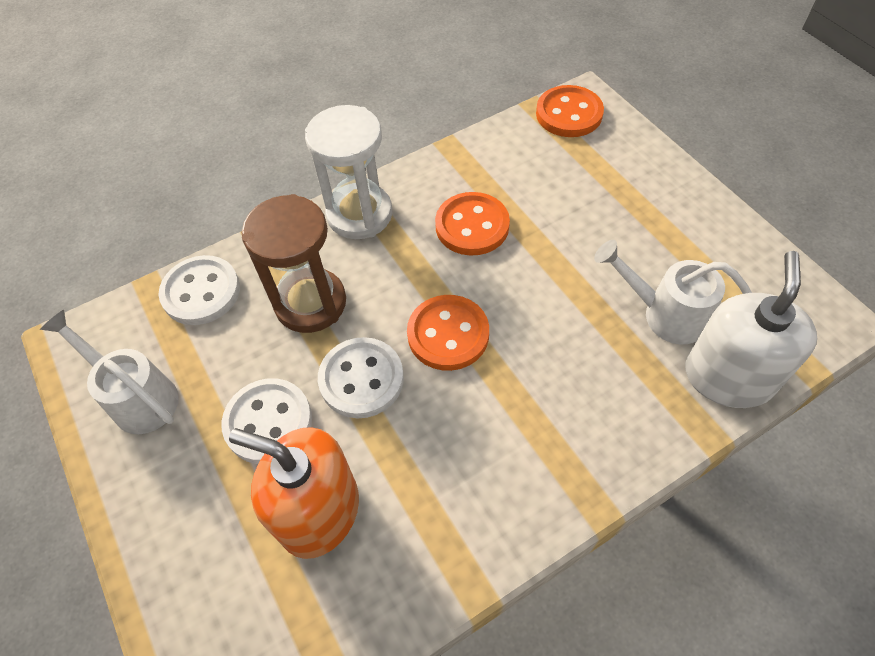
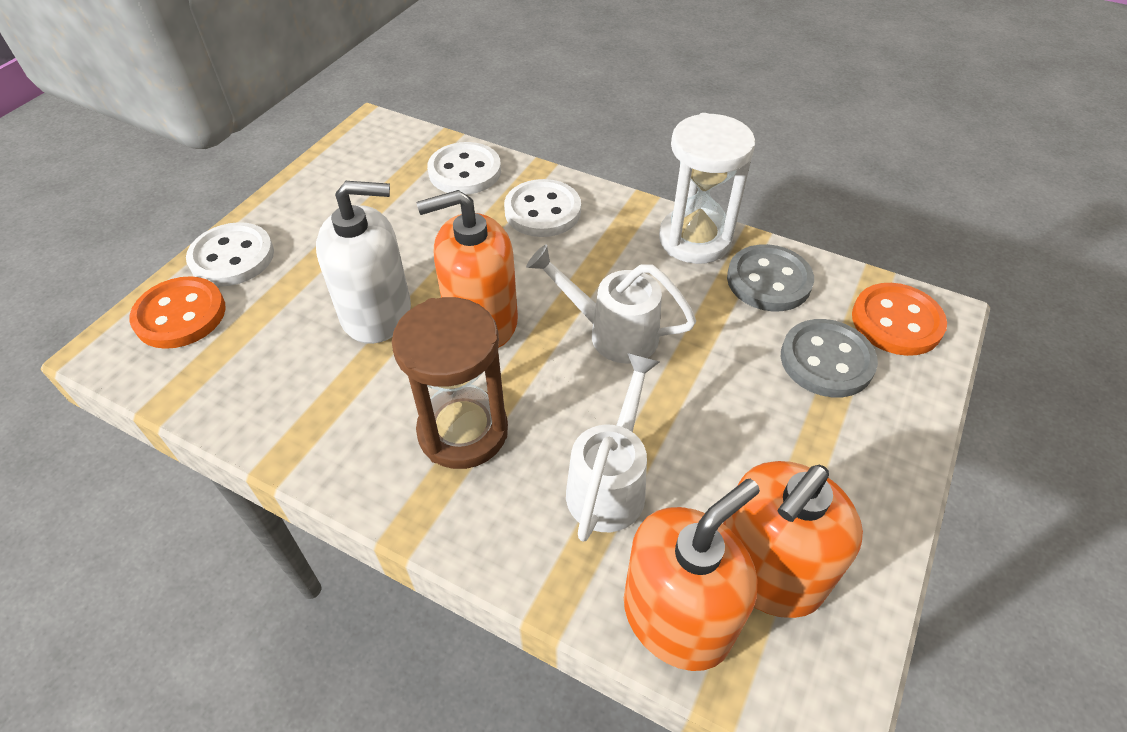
grey button: 0 -> 2
orange button: 3 -> 2
orange soap dispenser: 1 -> 3

